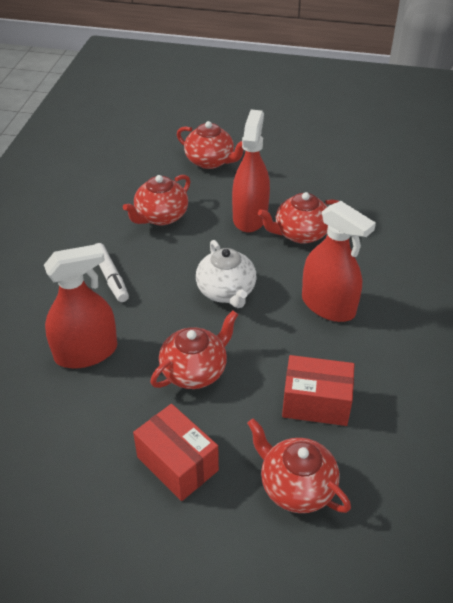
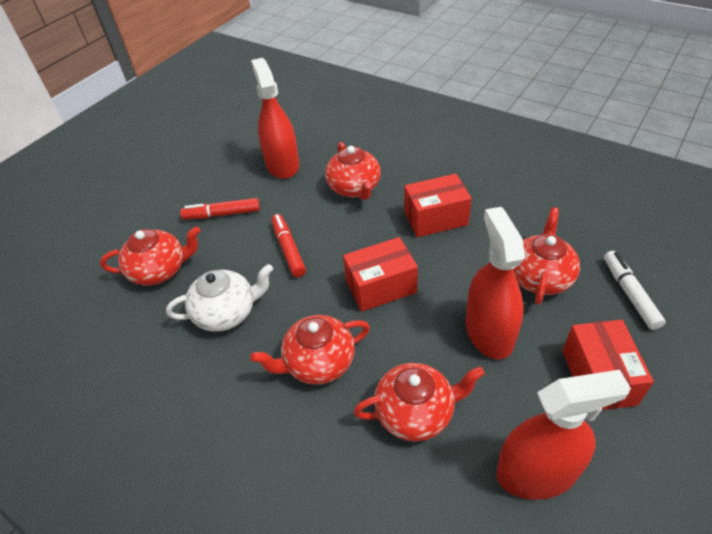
red box: 2 -> 3
red marker: 0 -> 2

